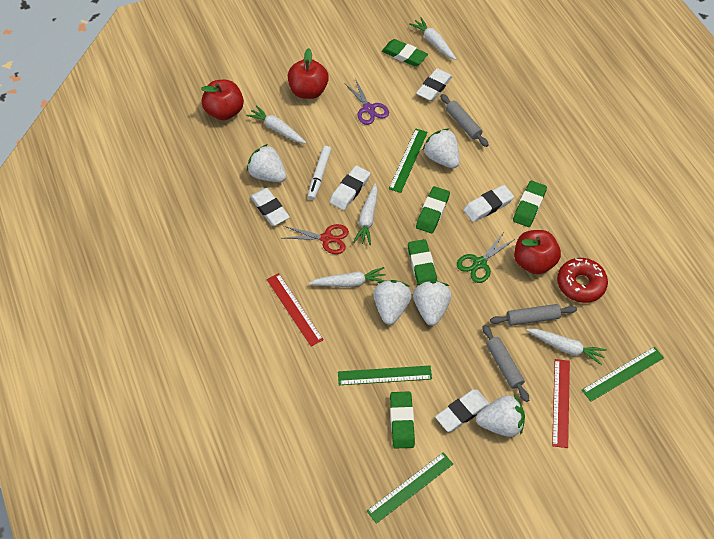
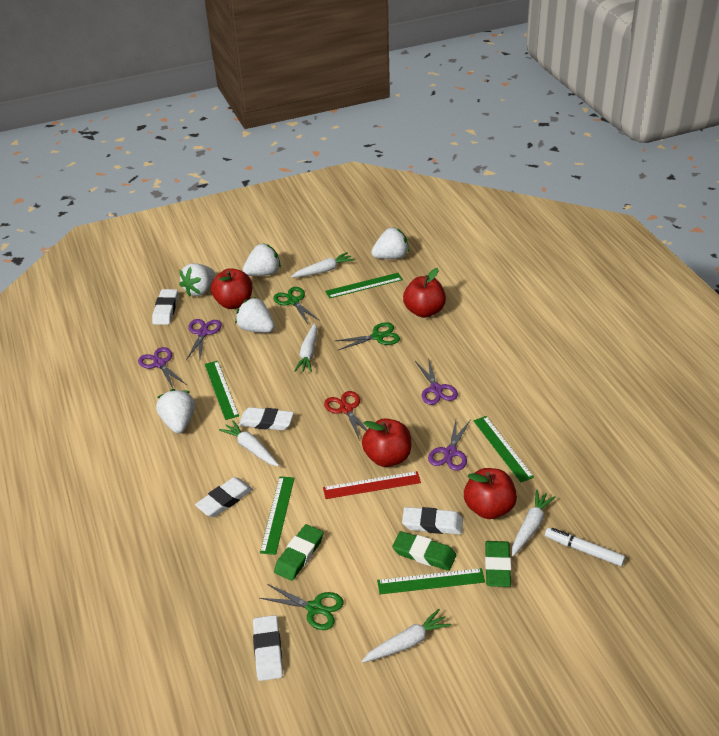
green eraser: 5 -> 3
green ruler: 4 -> 5
green scissors: 1 -> 3
grey rolling pin: 3 -> 0
purple scissors: 1 -> 4
red apple: 3 -> 4
red donut: 1 -> 0
red ruler: 2 -> 1

